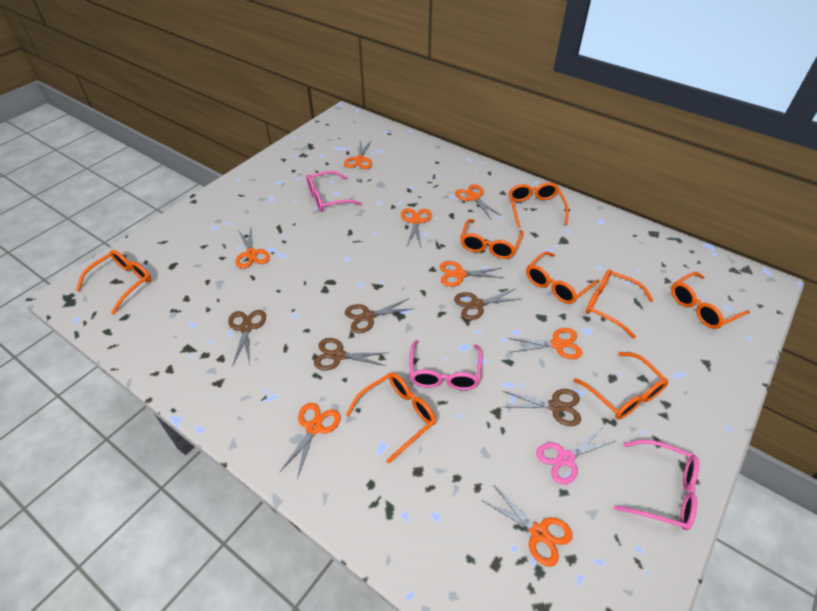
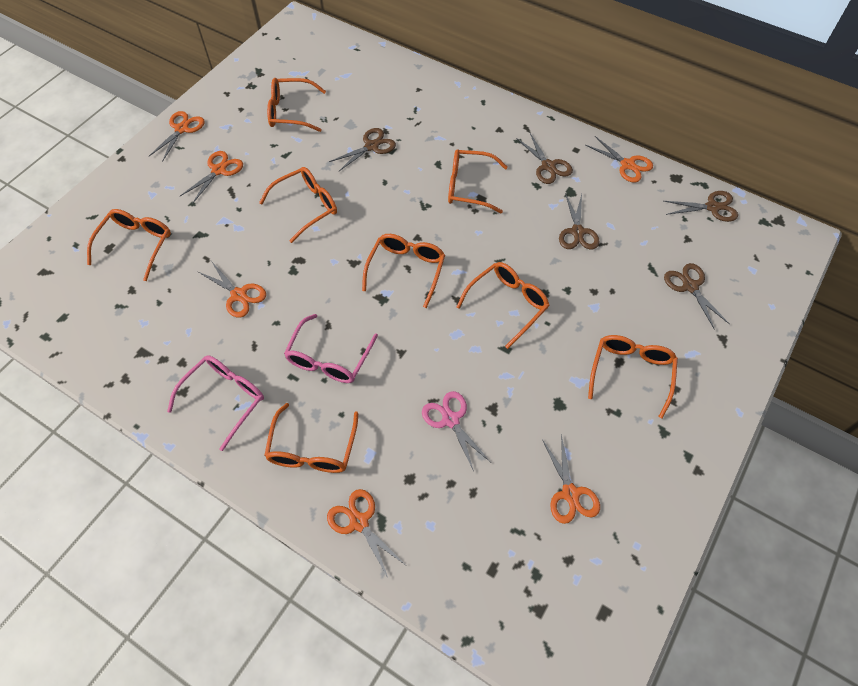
orange scissors: 8 -> 6
pink glasses: 3 -> 2

